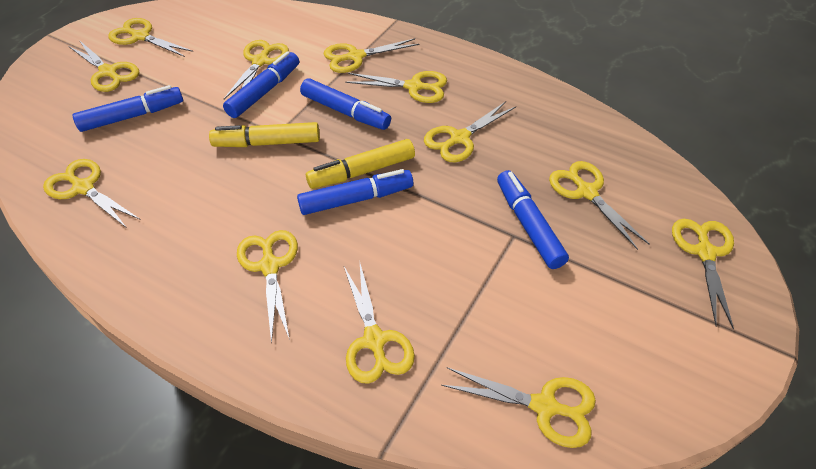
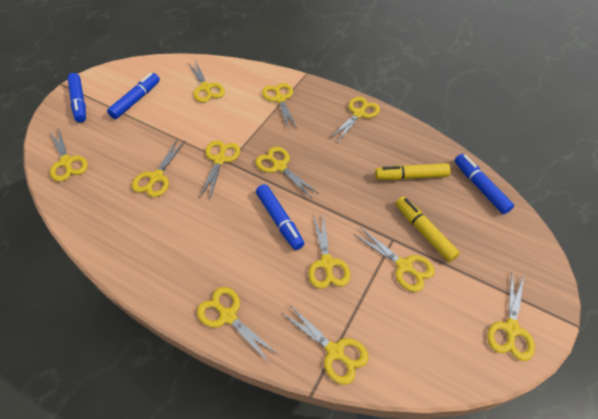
blue marker: 5 -> 4

